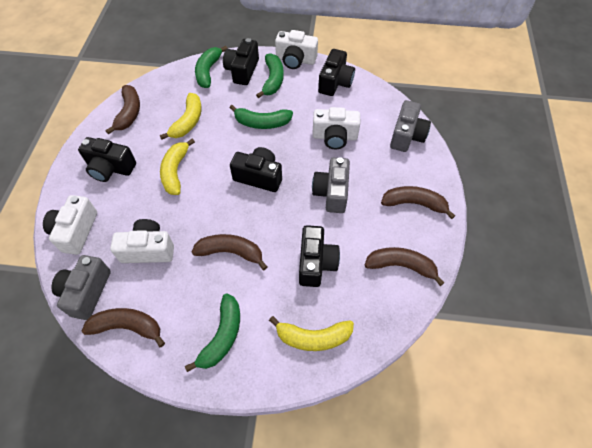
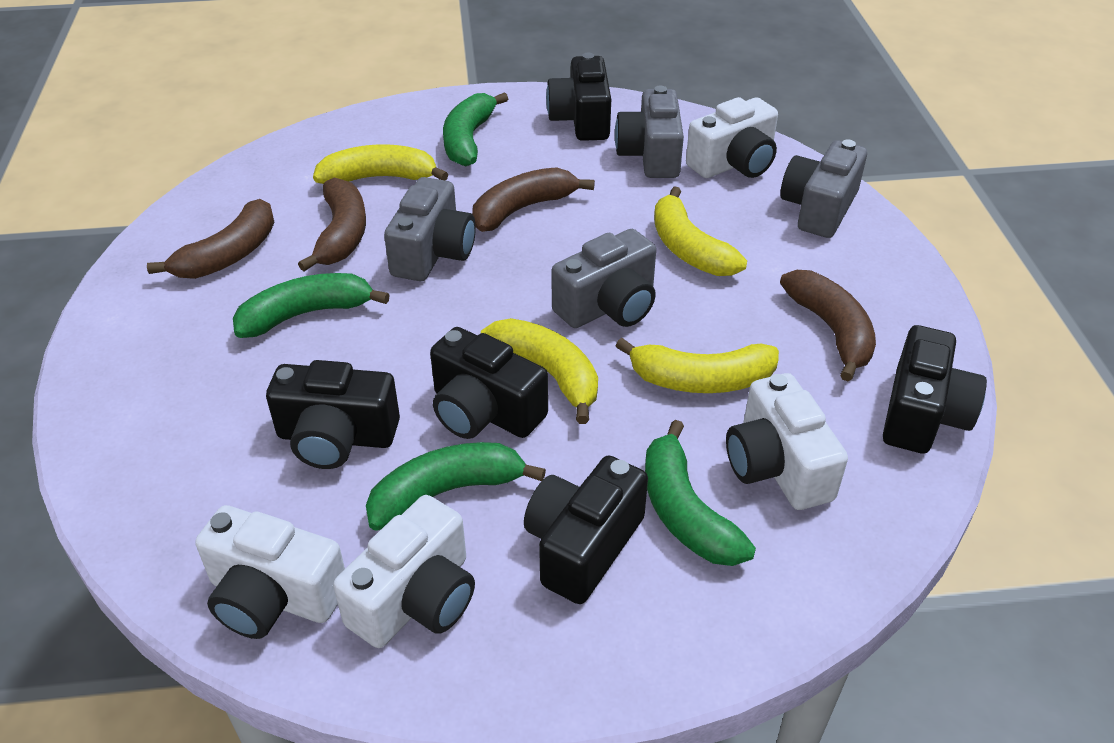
brown banana: 5 -> 4
grey camera: 3 -> 4
yellow banana: 3 -> 4

